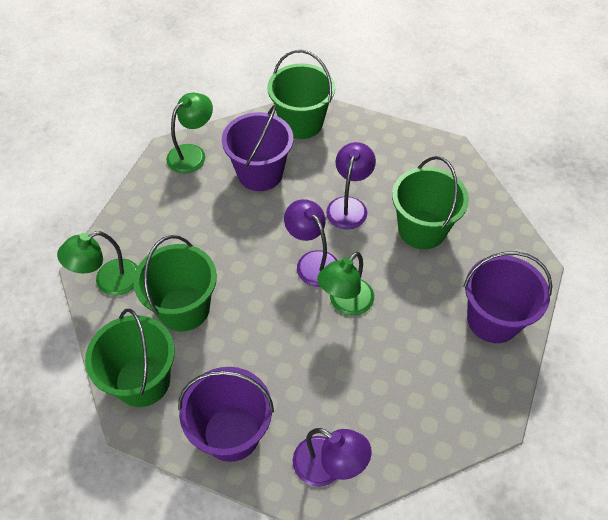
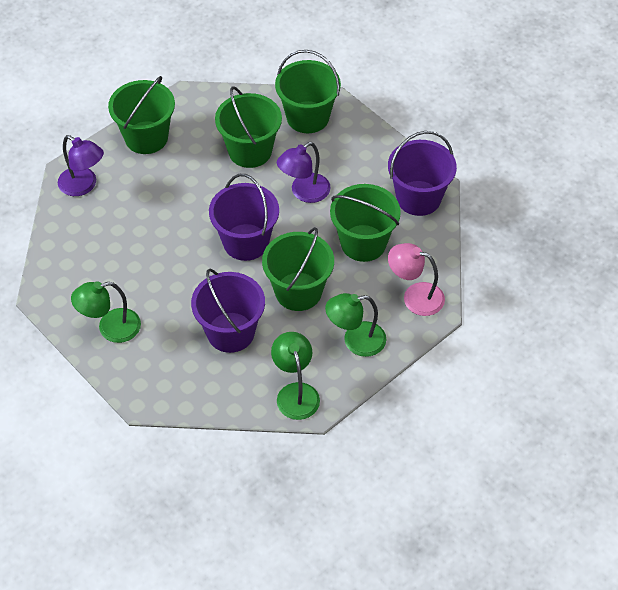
green bucket: 4 -> 5
pink lamp: 0 -> 1
purple lamp: 3 -> 2

